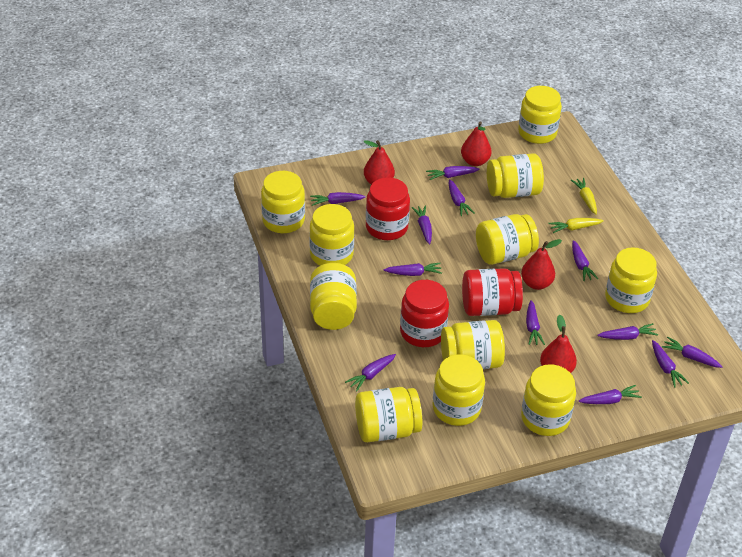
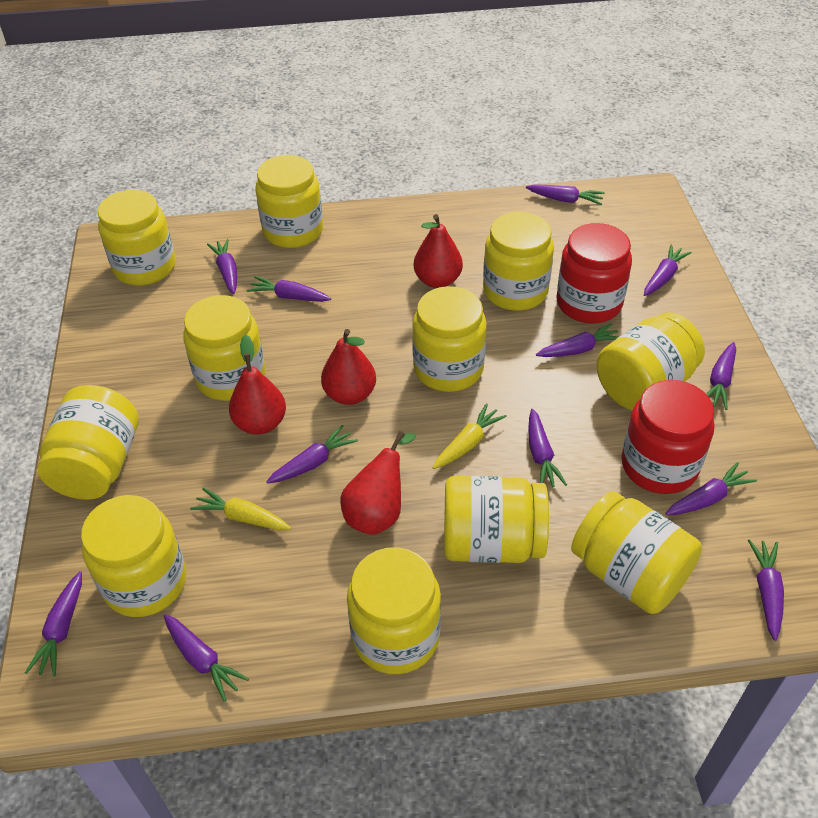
red jar: 3 -> 2

